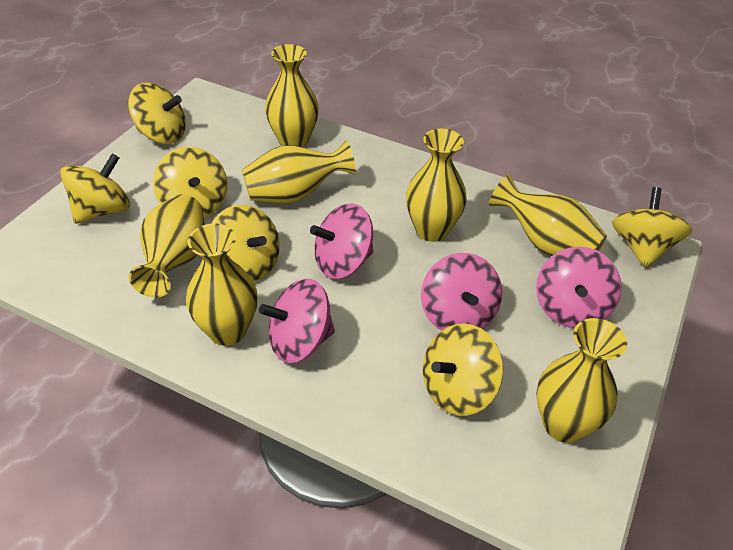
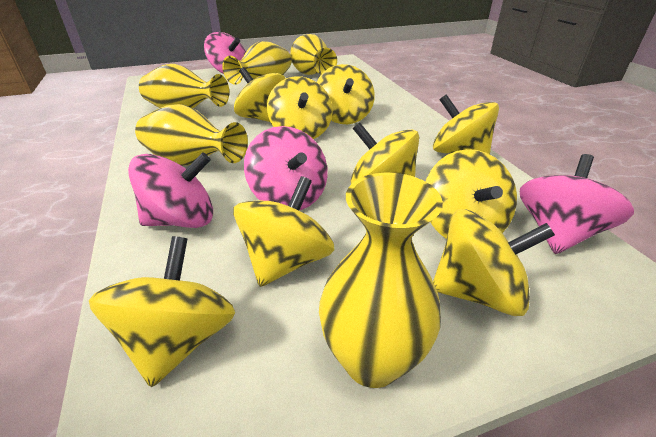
yellow spinning top: 6 -> 9
yellow vase: 7 -> 5

